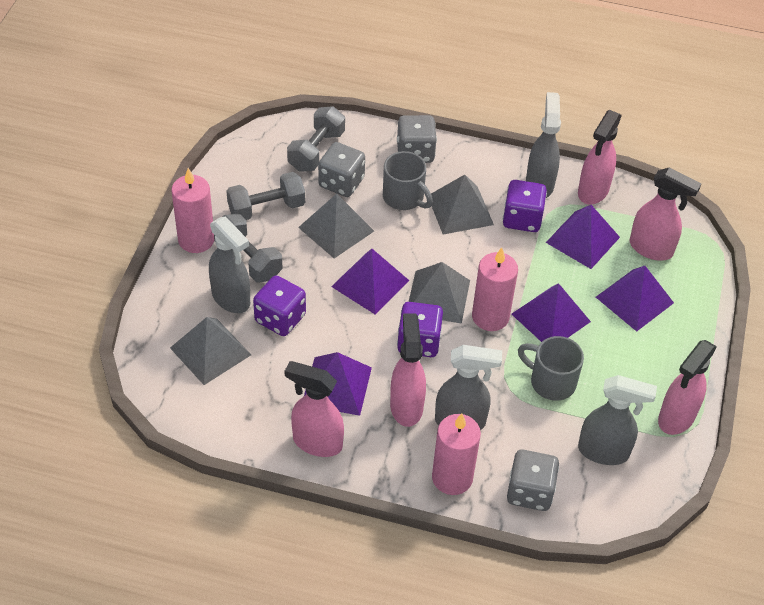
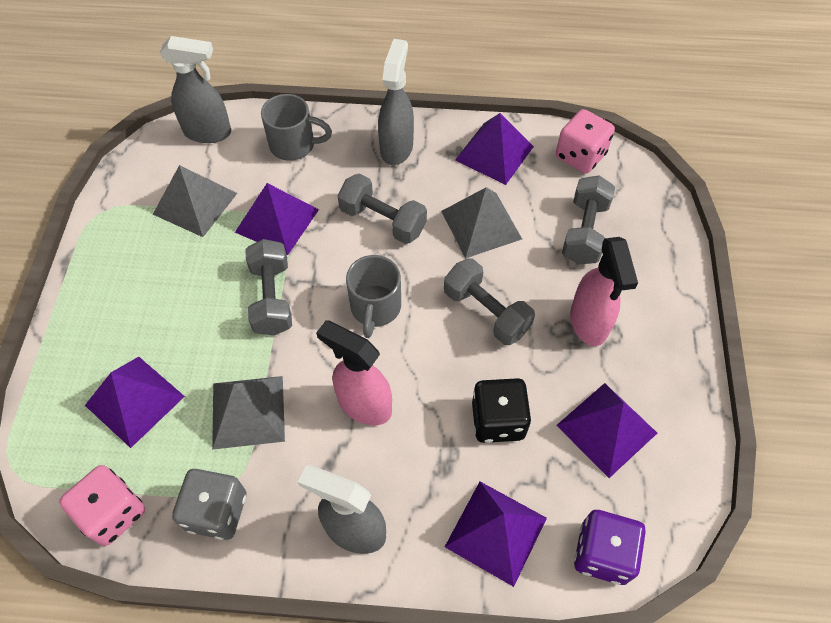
black dice: 0 -> 1
grey dice: 3 -> 1
grey dumbbell: 3 -> 4
grey pyramid: 4 -> 3
grey spray bottle: 4 -> 3
pink candle: 3 -> 0
pink dice: 0 -> 2
pink spray bottle: 5 -> 2
purple dice: 3 -> 1

